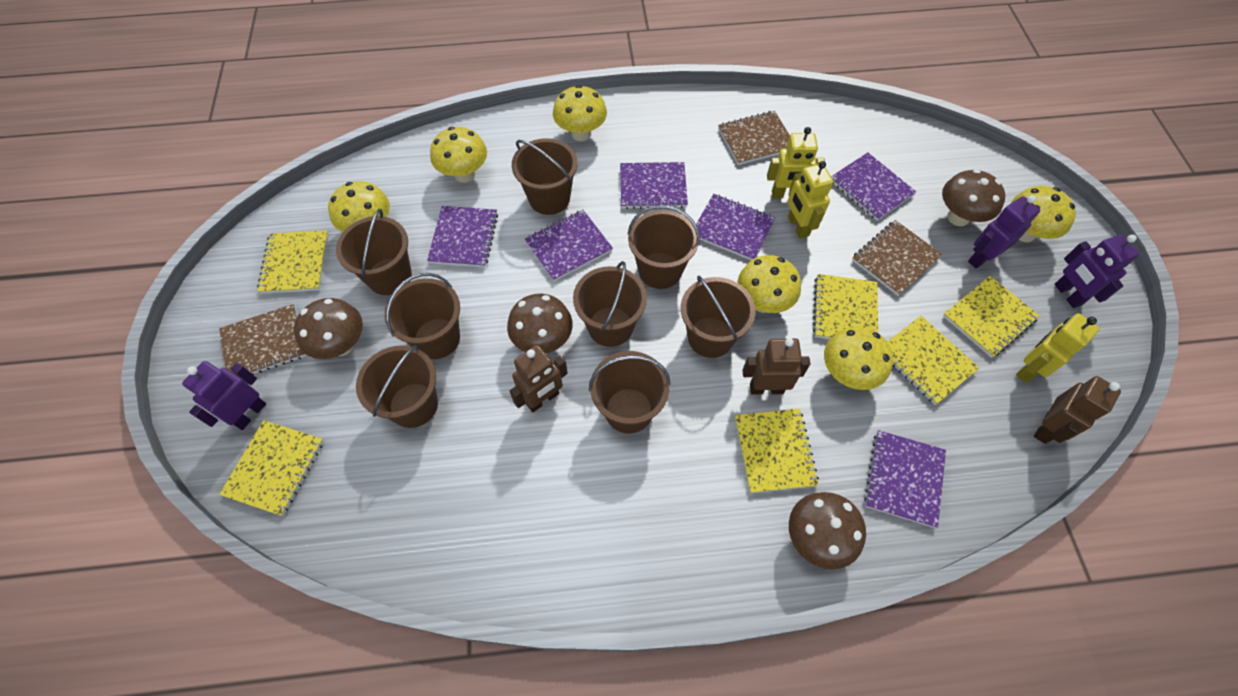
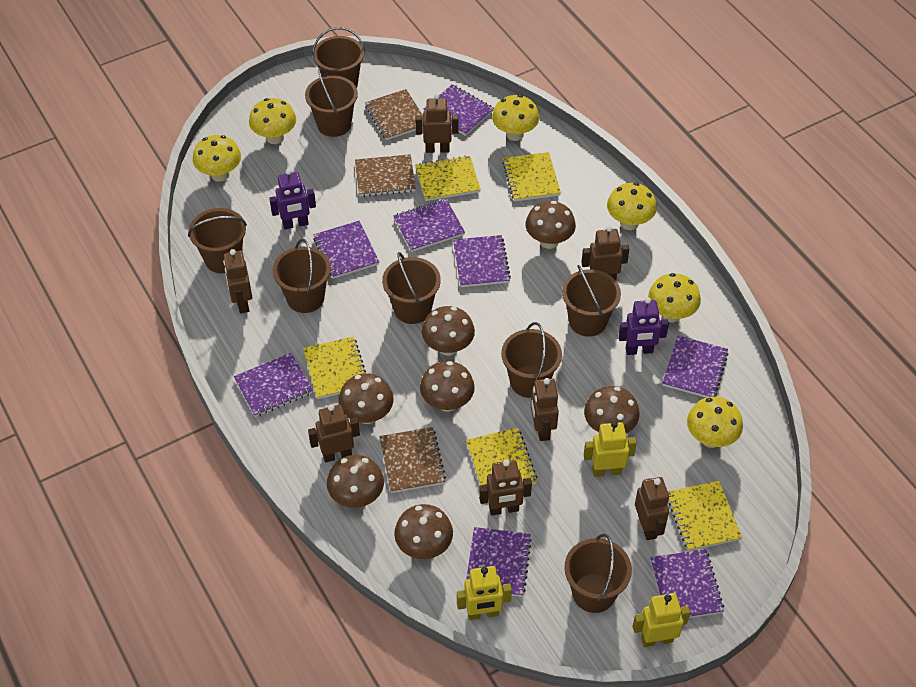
brown mushroom: 4 -> 7
brown robot: 3 -> 7
purple notebook: 6 -> 8
purple robot: 3 -> 2
yellow notebook: 6 -> 5

